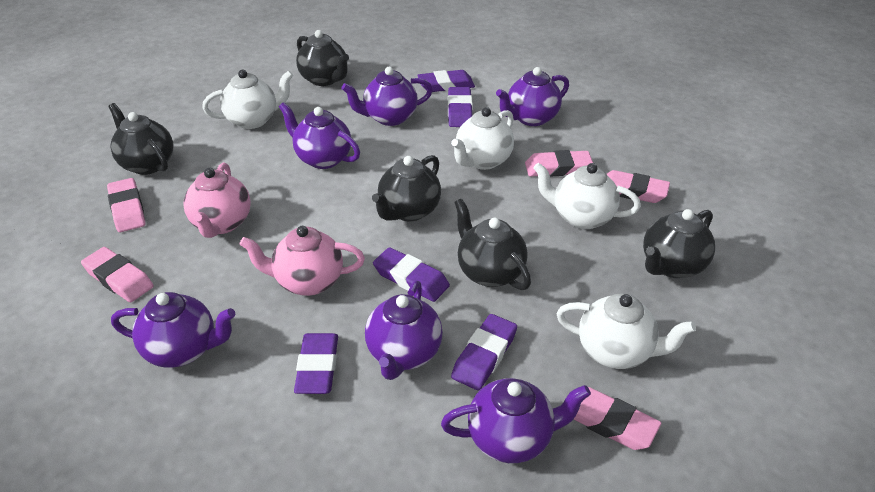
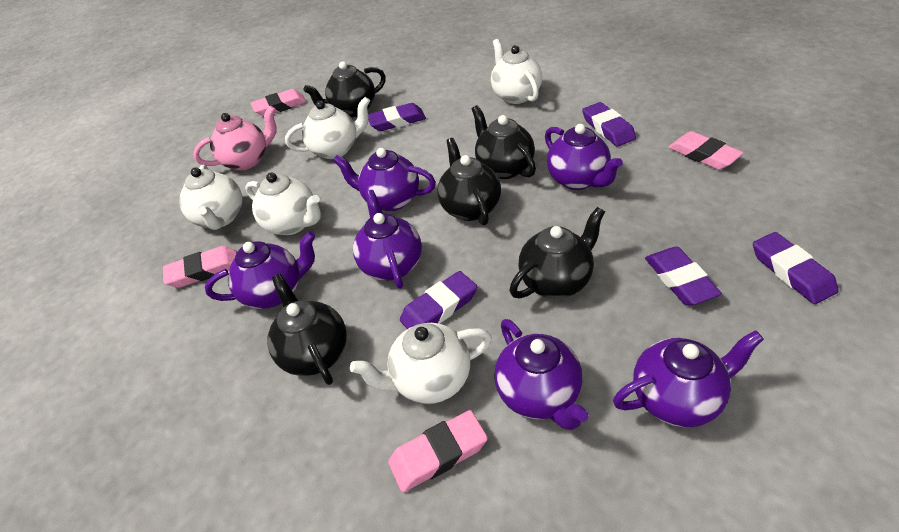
pink eraser: 5 -> 4
pink teapot: 2 -> 1
white teapot: 4 -> 5

